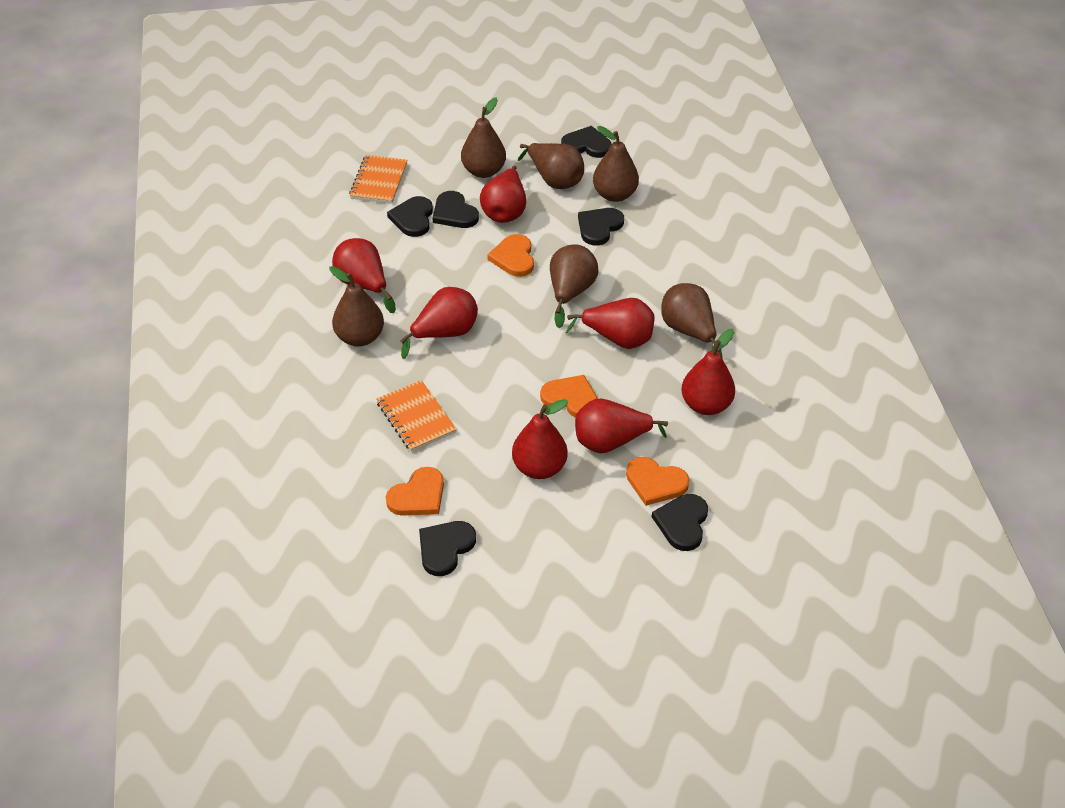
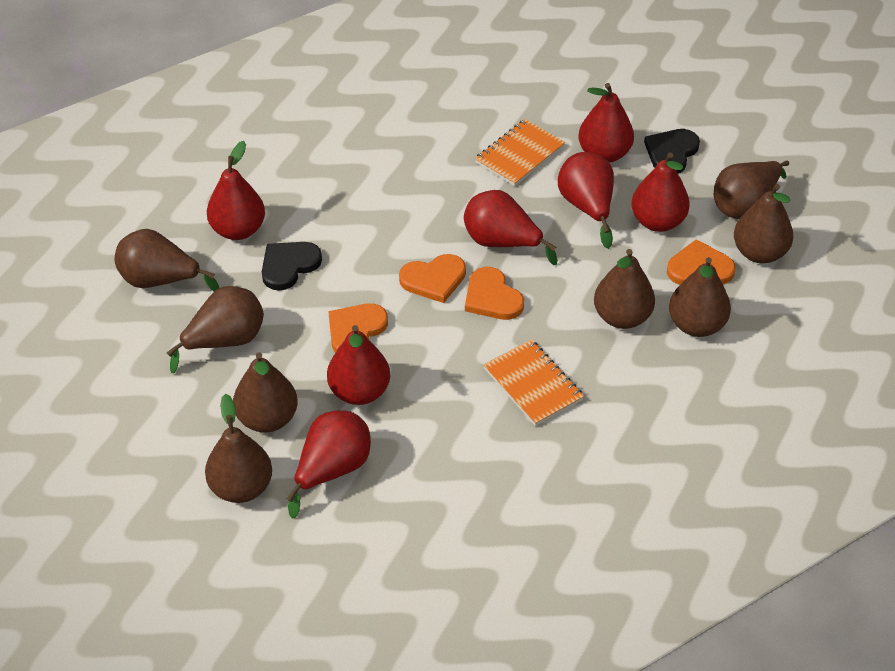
black heart: 6 -> 2
brown pear: 6 -> 8

